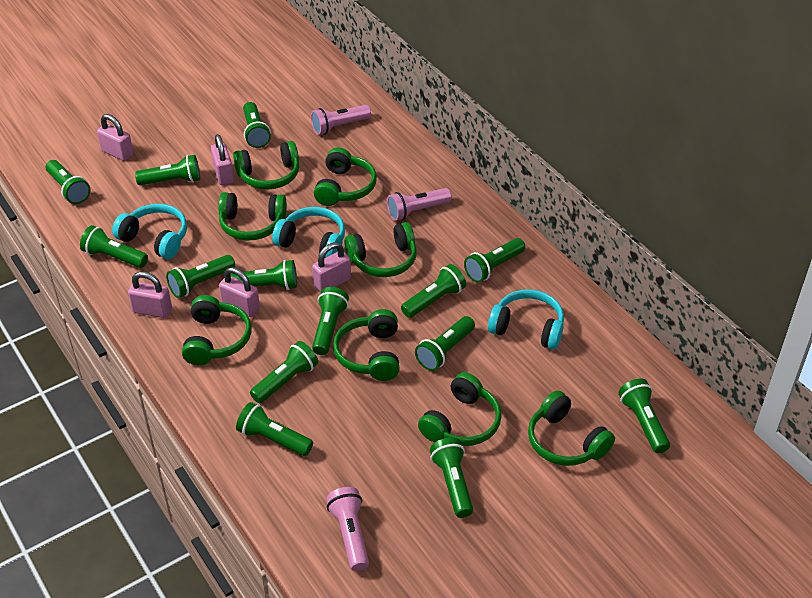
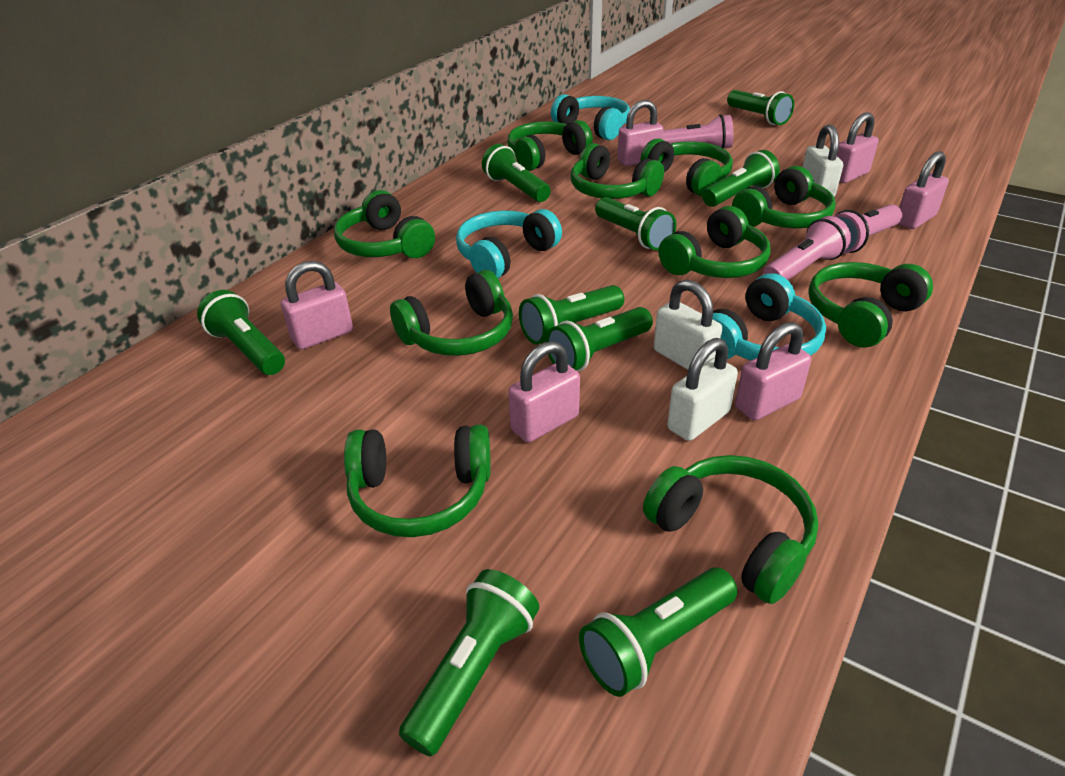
green flashlight: 14 -> 9
green headphones: 8 -> 10
pink padlock: 5 -> 6
white padlock: 0 -> 3

